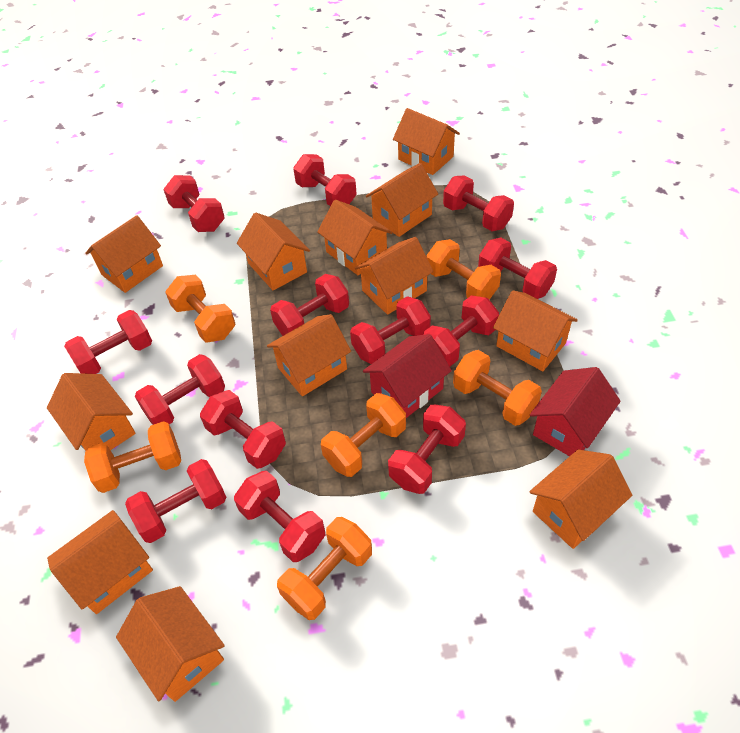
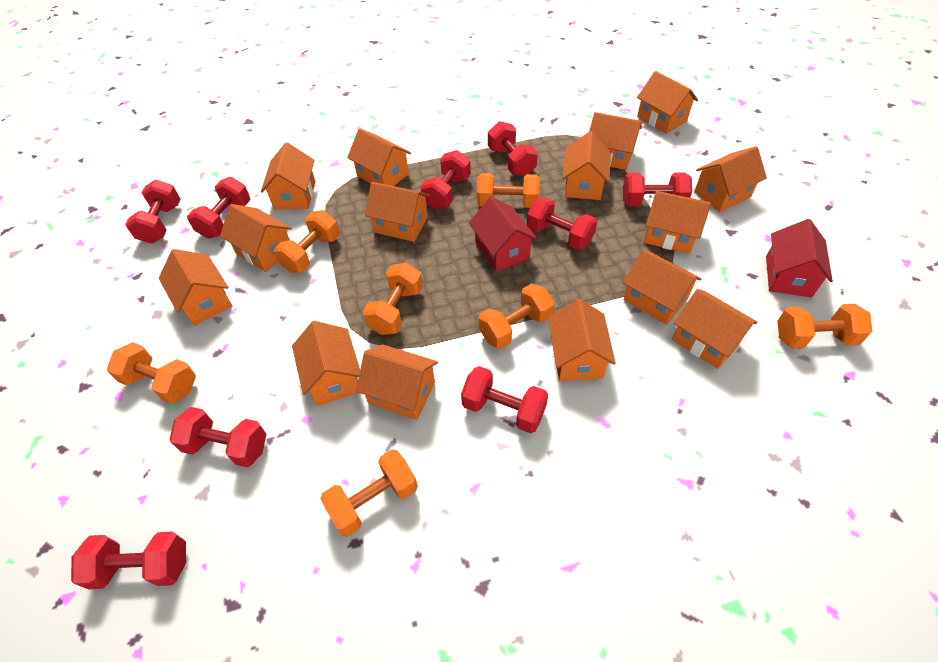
orange dumbbell: 6 -> 7
orange house: 12 -> 15
red dumbbell: 13 -> 9

